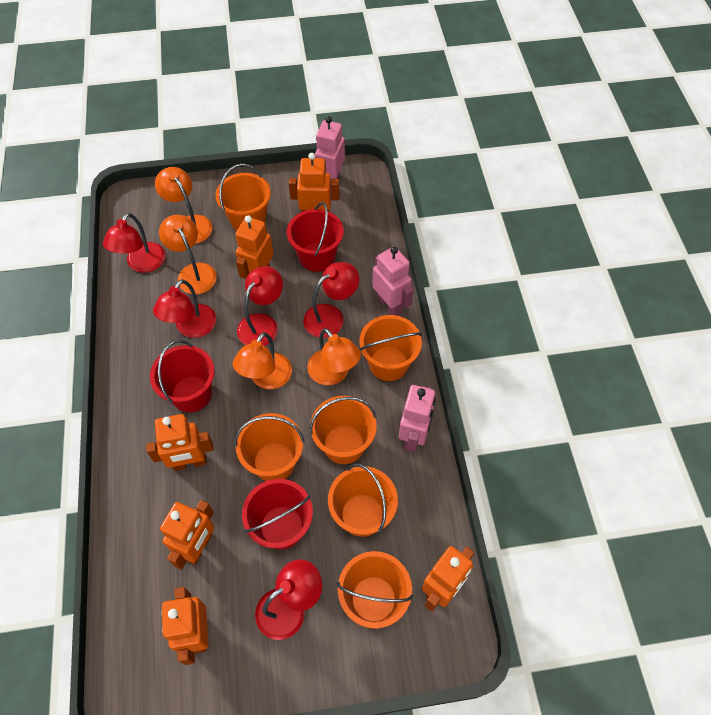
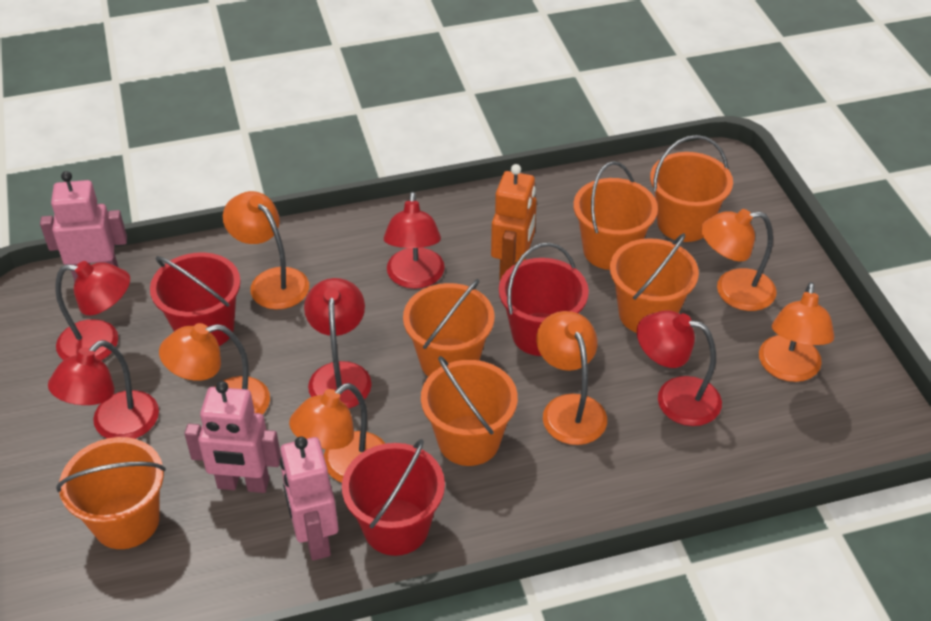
orange lamp: 4 -> 6
orange robot: 6 -> 1

